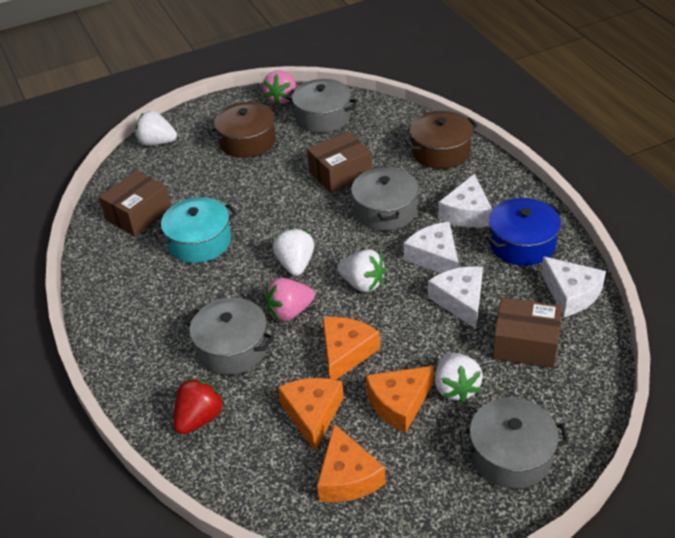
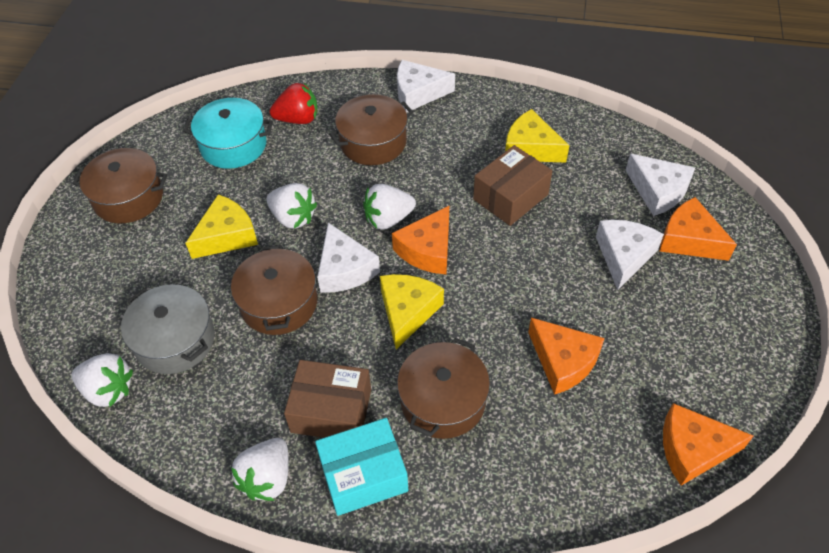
blue pot: 1 -> 0
brown box: 3 -> 2
brown pot: 2 -> 4
grey pot: 4 -> 1
pink strawberry: 2 -> 0
turquoise box: 0 -> 1
yellow cheese: 0 -> 3

